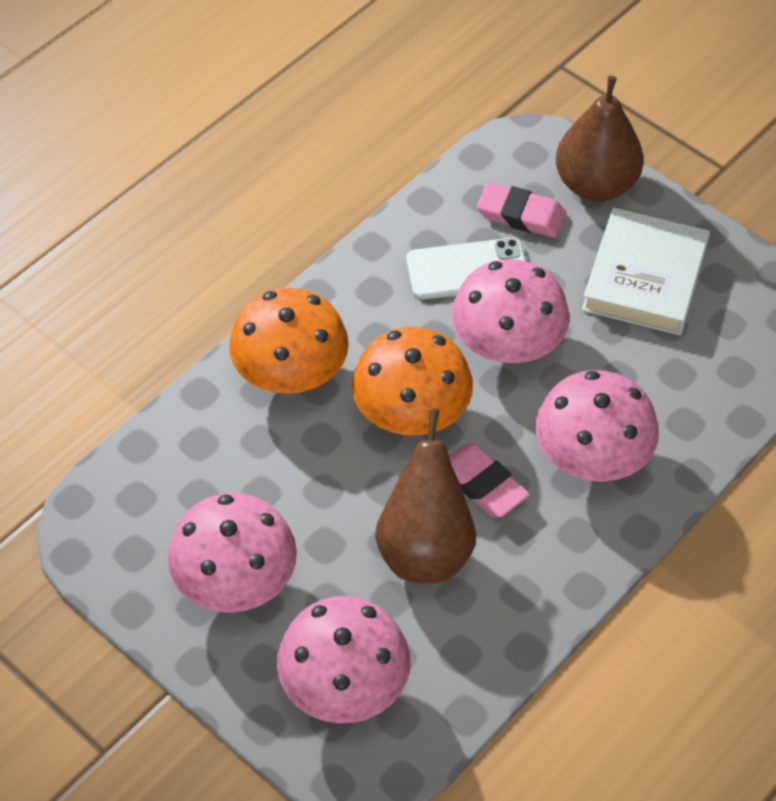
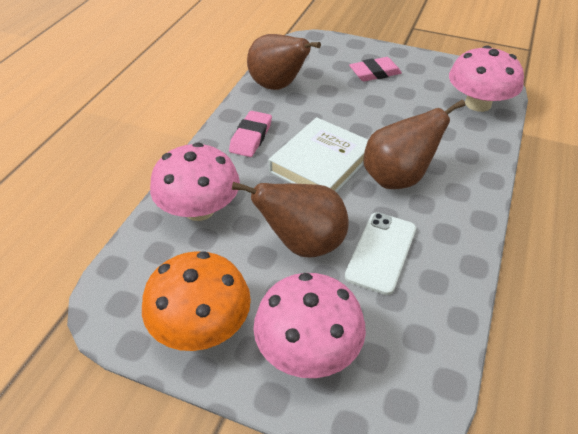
brown pear: 2 -> 3
orange mushroom: 2 -> 1
pink mushroom: 4 -> 3

